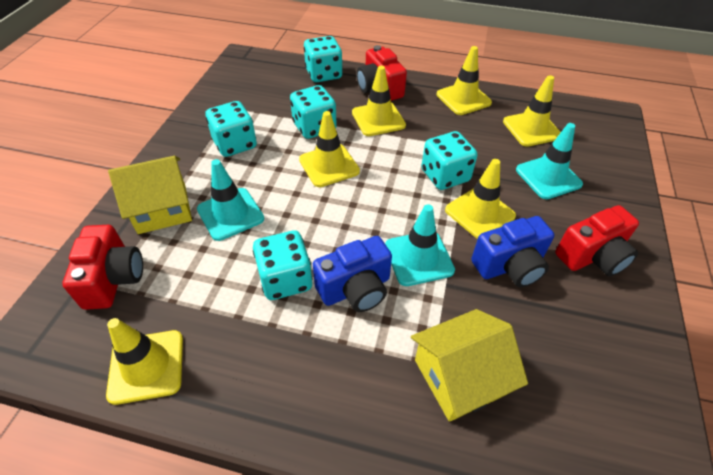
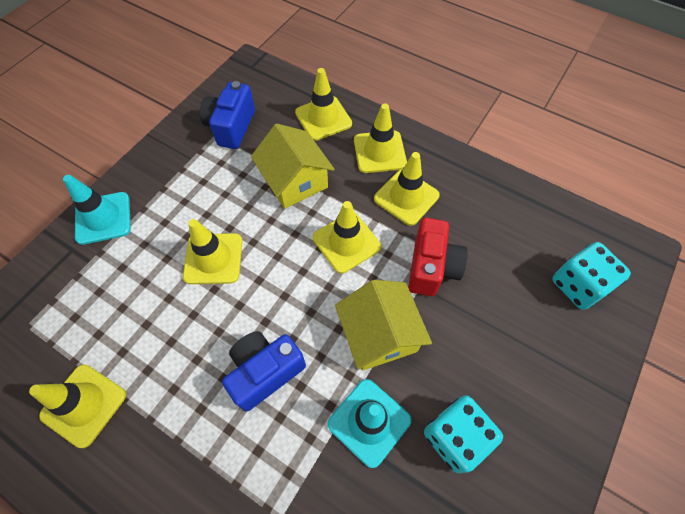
red camera: 3 -> 1
turquoise dice: 5 -> 2
turquoise traffic cone: 3 -> 2

